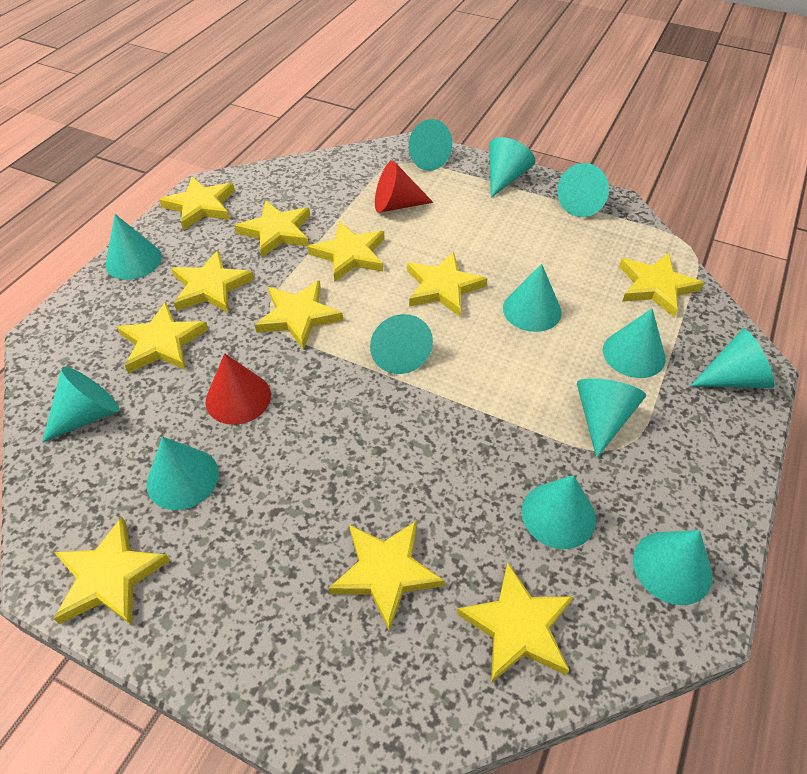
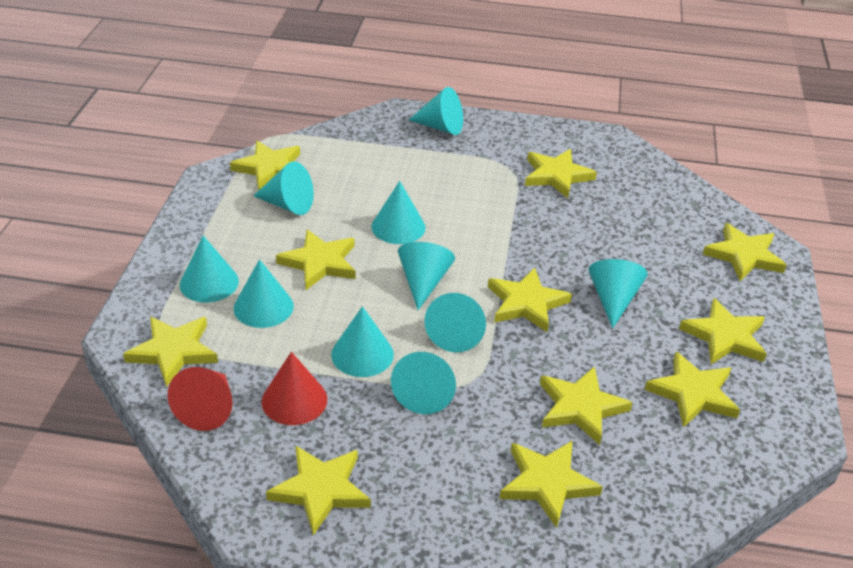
turquoise cone: 13 -> 10

